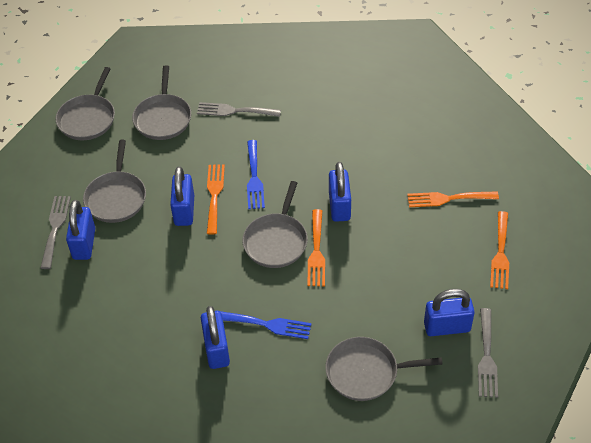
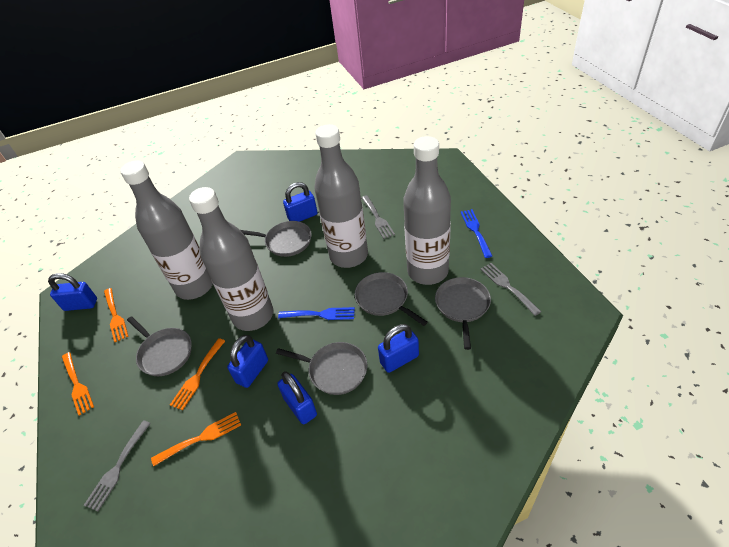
grey bottle: 0 -> 4

